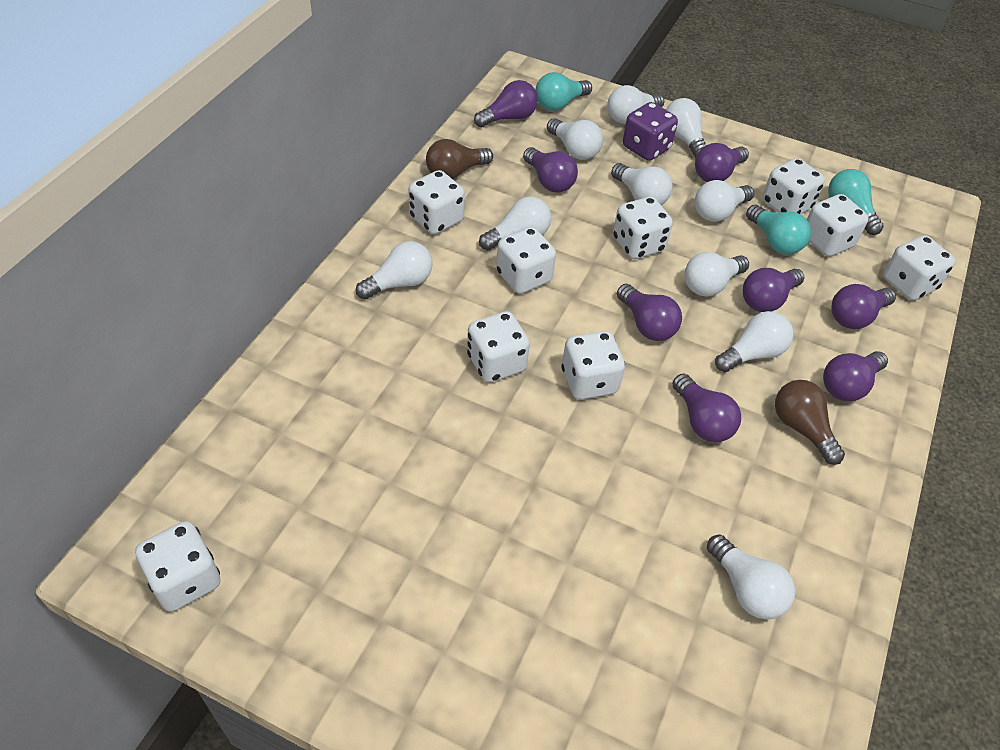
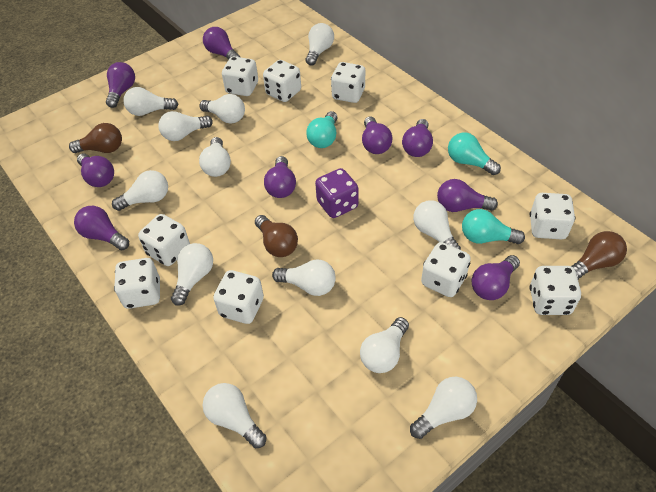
brown light bulb: 2 -> 3
purple light bulb: 8 -> 9
white light bulb: 10 -> 12

